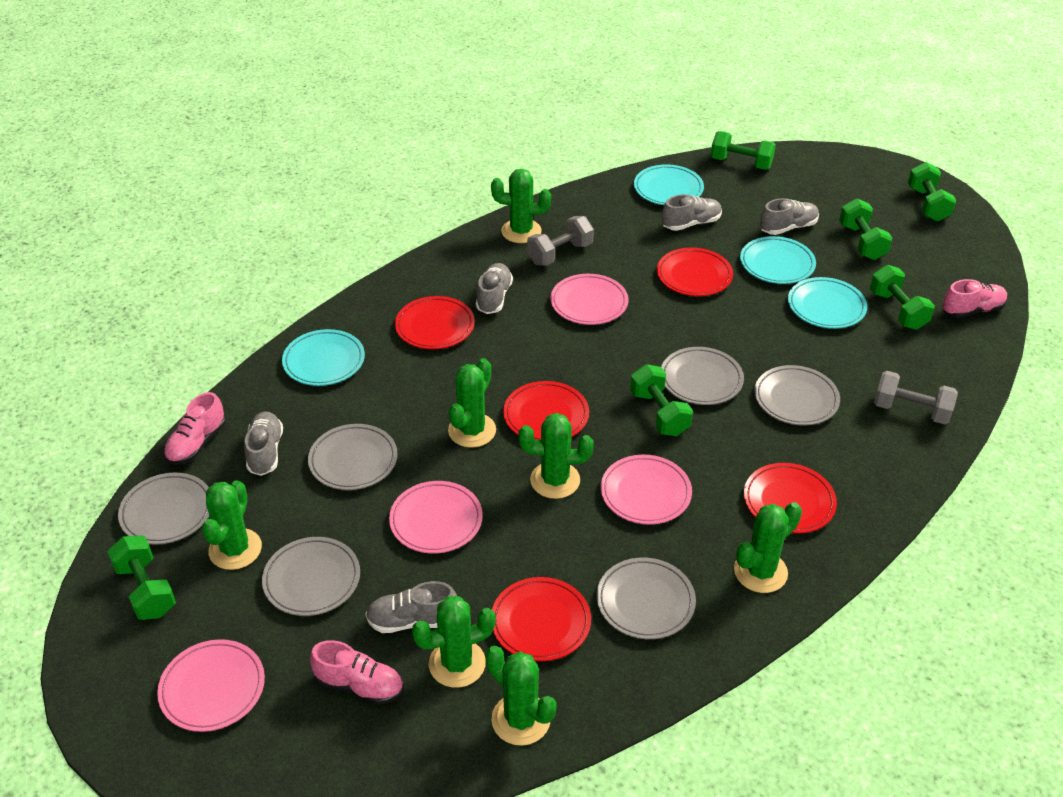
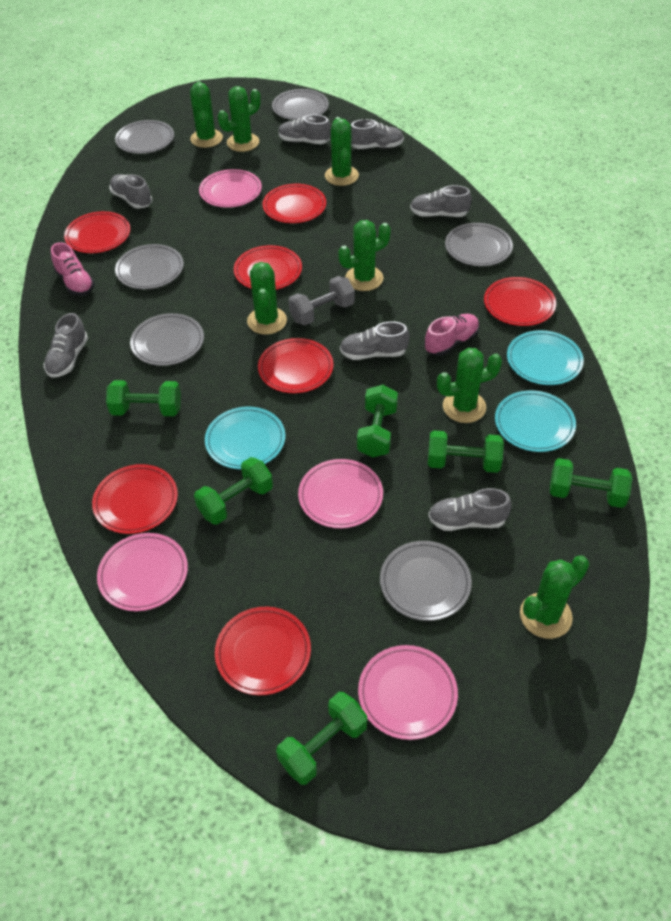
grey dumbbell: 2 -> 1
grey shoe: 5 -> 7
pink shoe: 3 -> 2
red plate: 5 -> 7
turquoise plate: 4 -> 3

